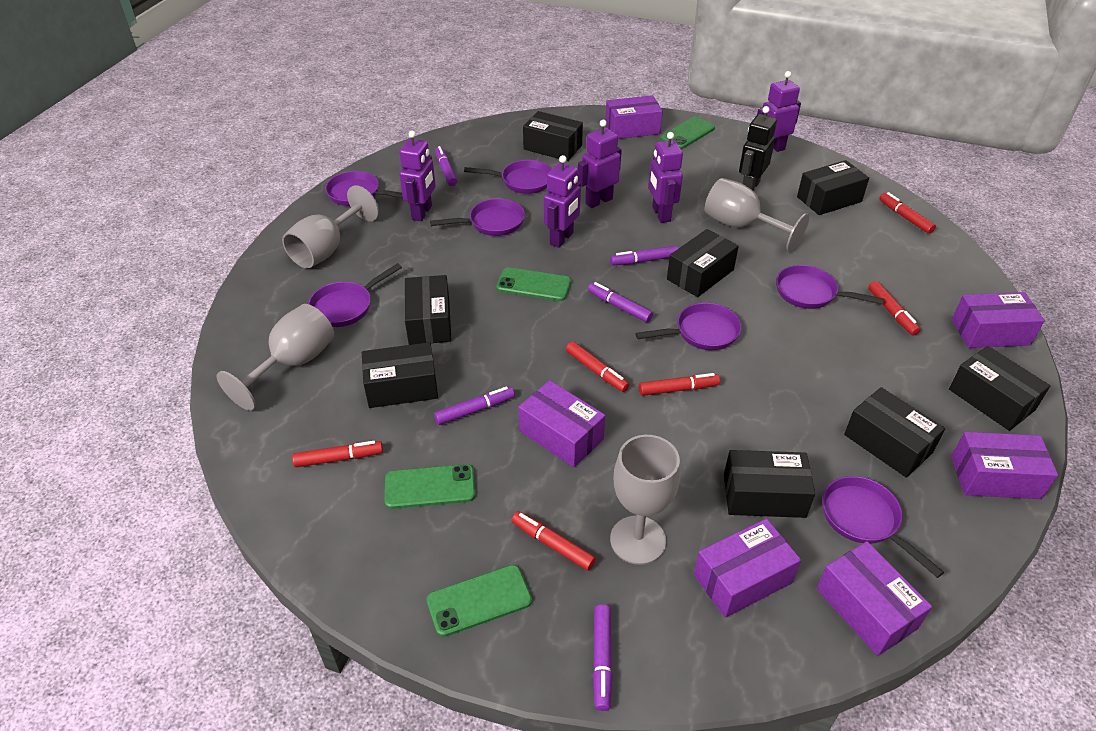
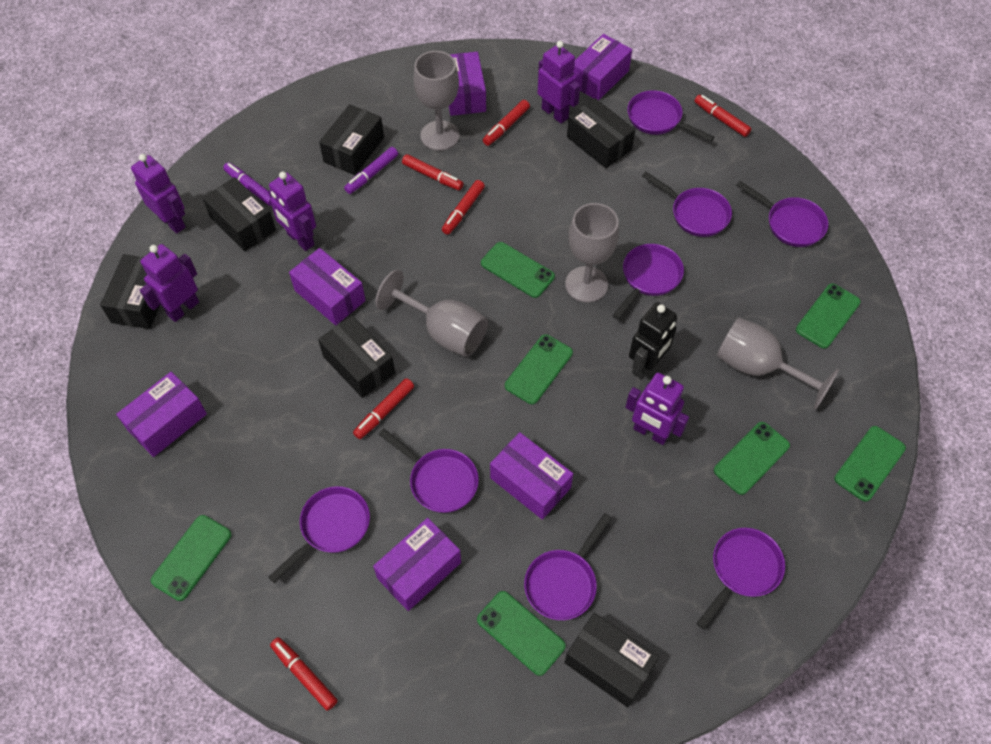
black box: 8 -> 6
green phone: 4 -> 7
purple marker: 5 -> 2
purple pan: 7 -> 8

